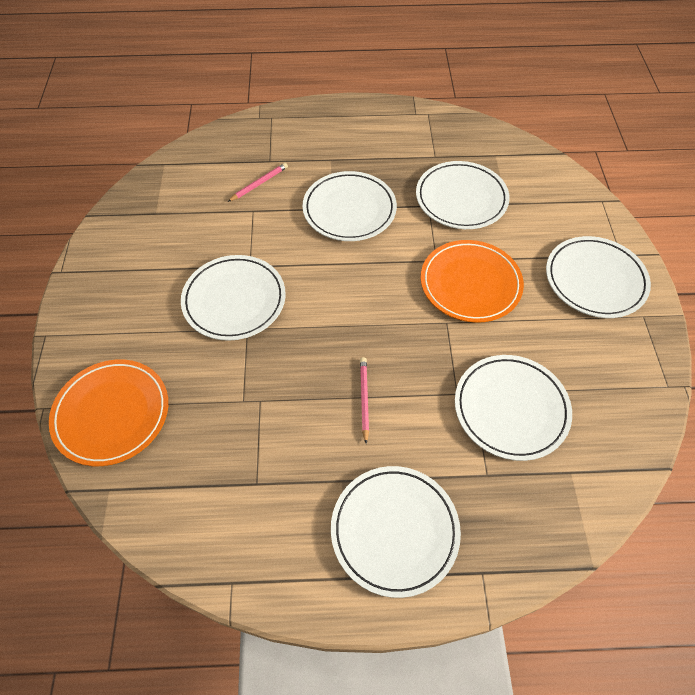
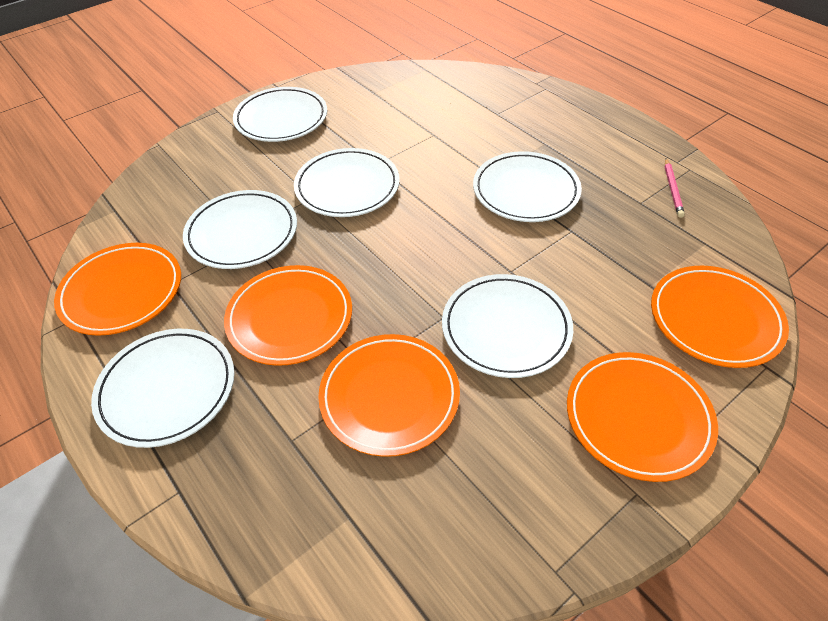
orange plate: 2 -> 5
pink pencil: 2 -> 1

